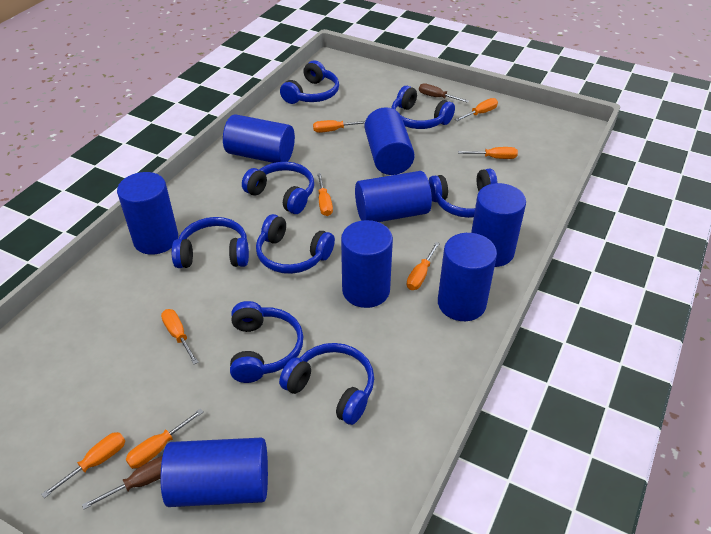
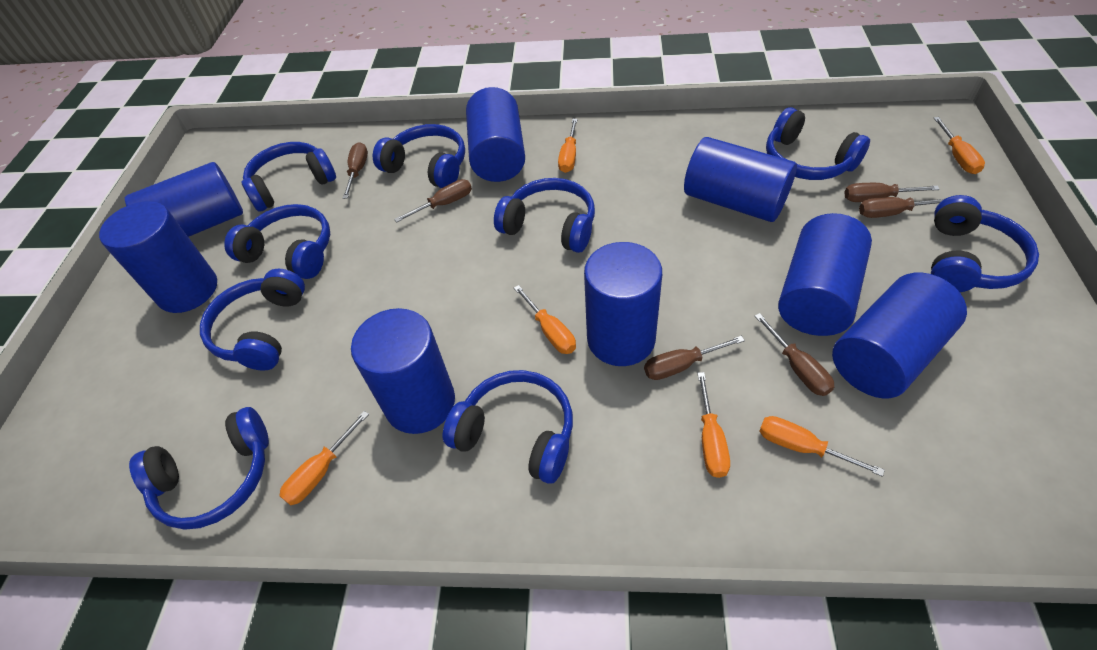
blue headphones: 8 -> 9
brown screwdriver: 2 -> 6
orange screwdriver: 8 -> 6

